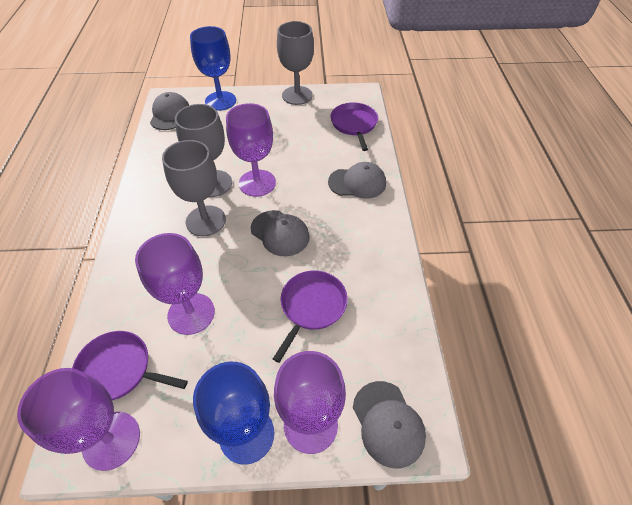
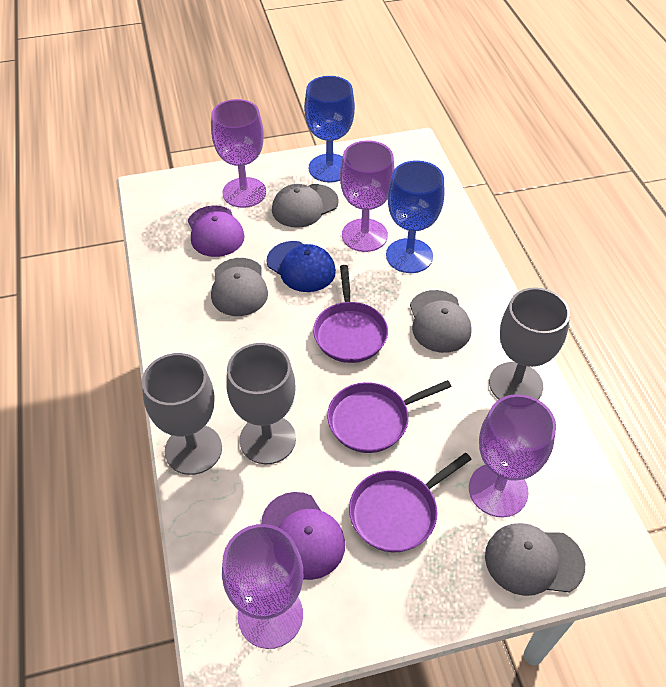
blue cap: 0 -> 1
purple cap: 0 -> 2

